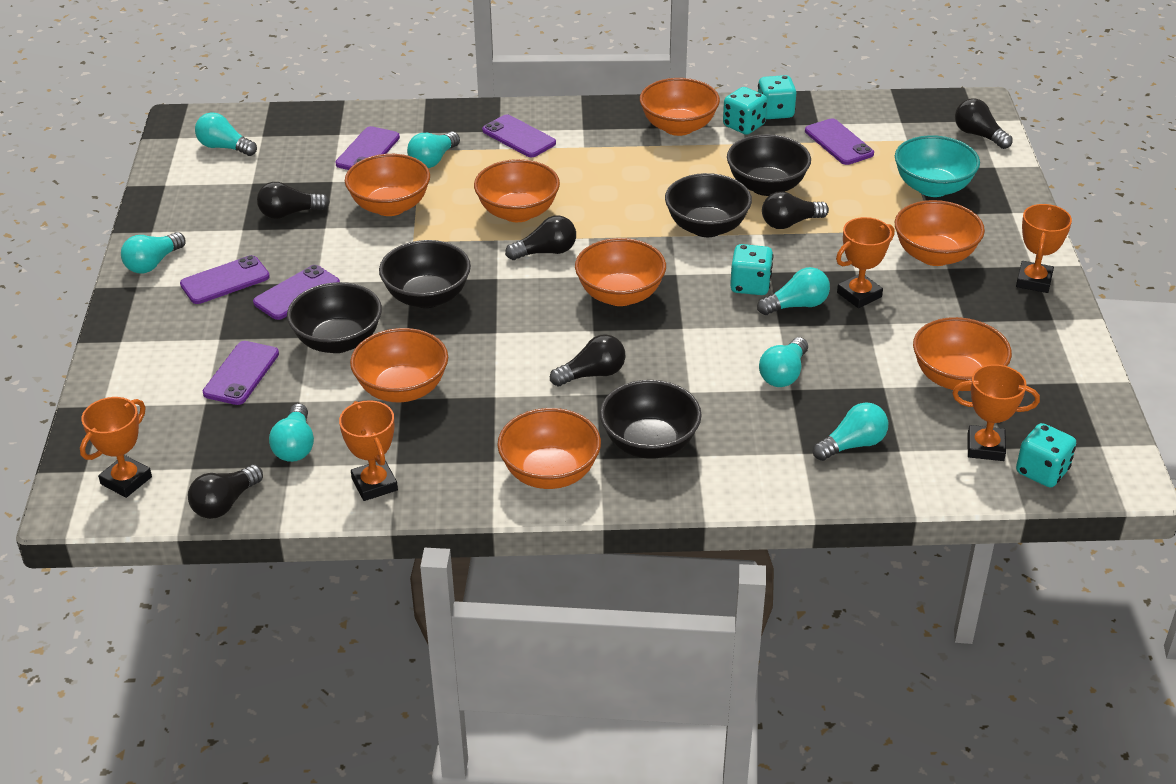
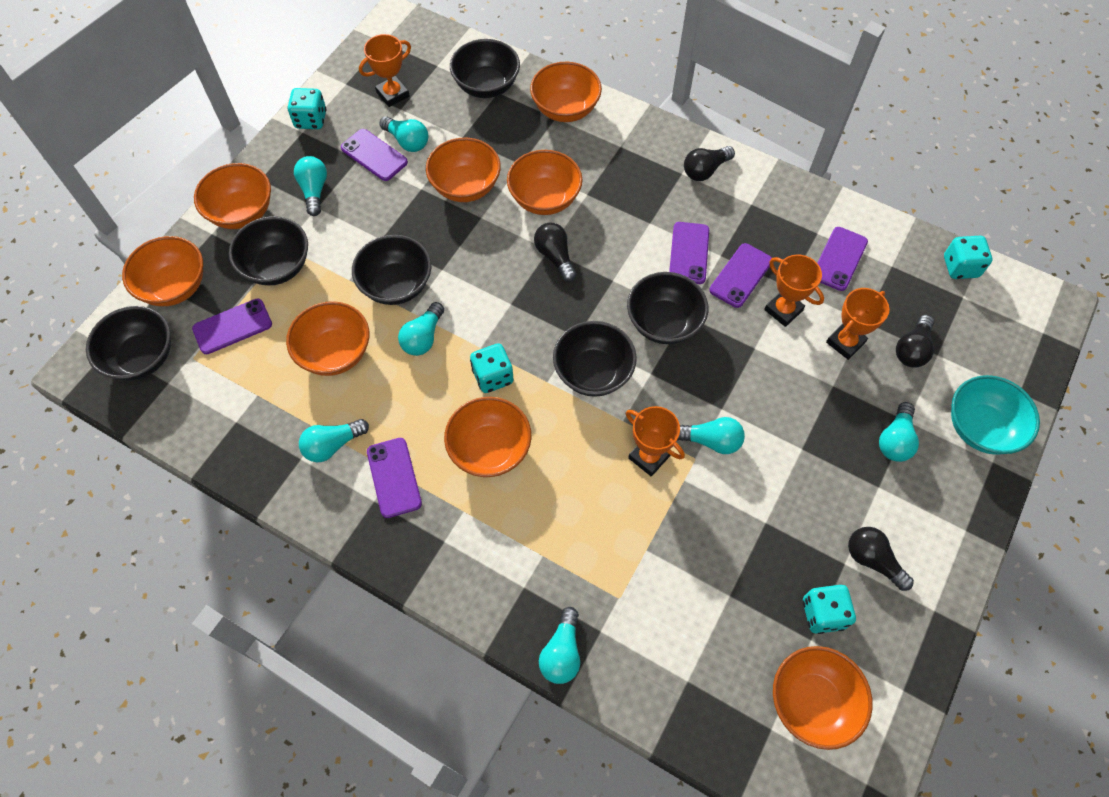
black bowl: 5 -> 6
black light bulb: 6 -> 4
orange trophy: 5 -> 4

